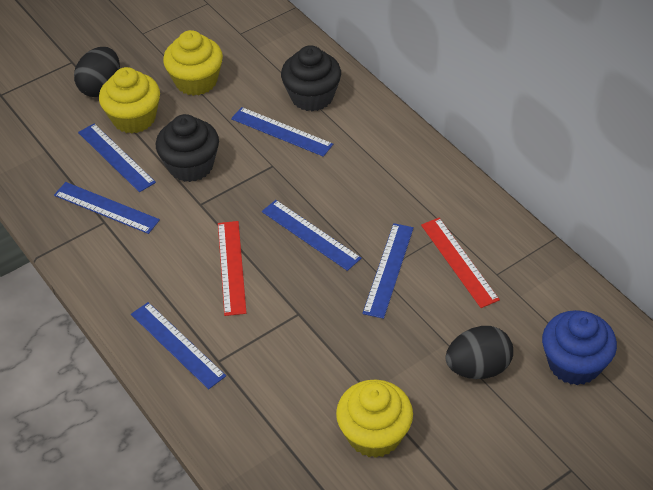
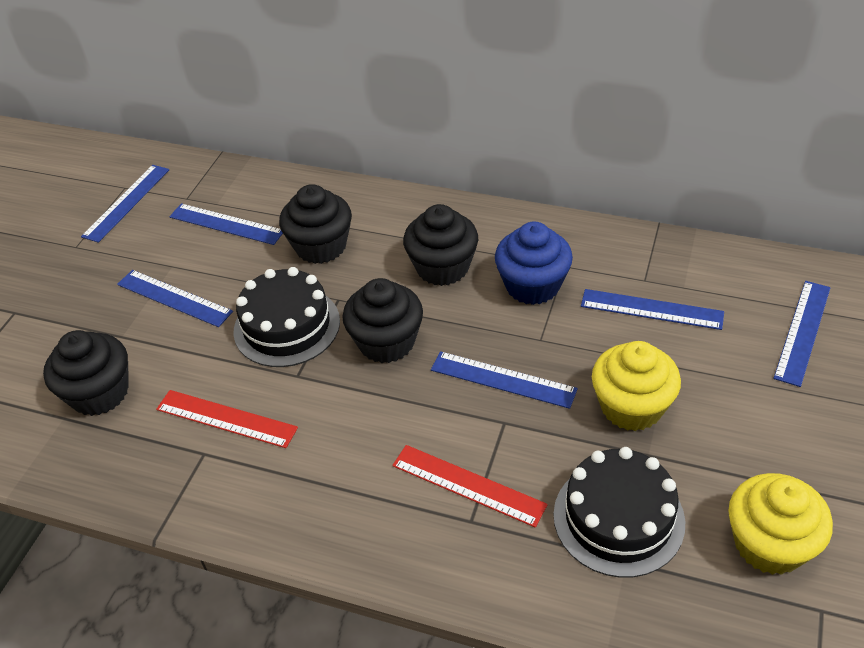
black cake: 0 -> 2
black cupcake: 2 -> 4
black egg: 2 -> 0
yellow cupcake: 3 -> 2

